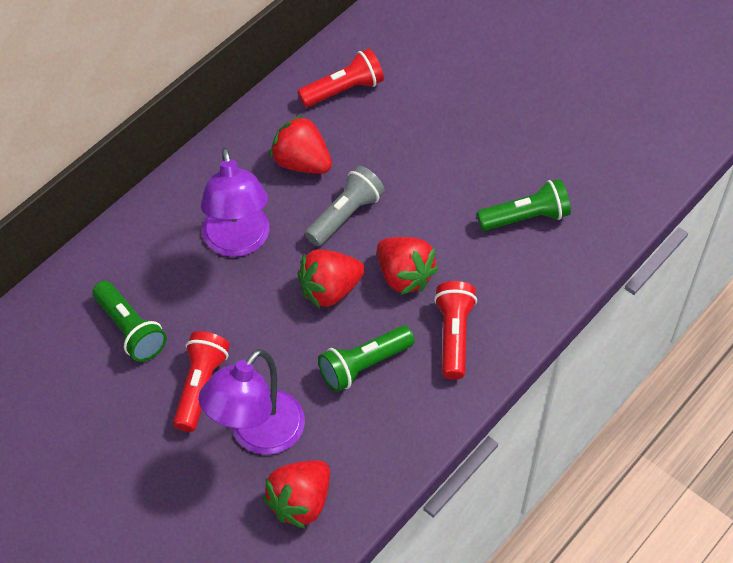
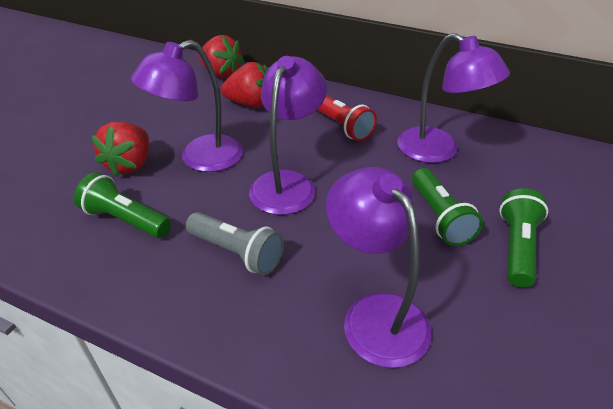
purple lamp: 2 -> 4
red flashlight: 3 -> 1
red strawberry: 4 -> 3

